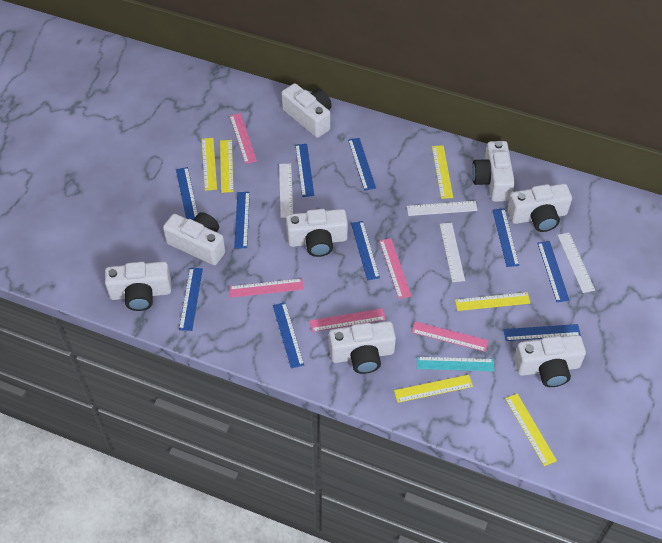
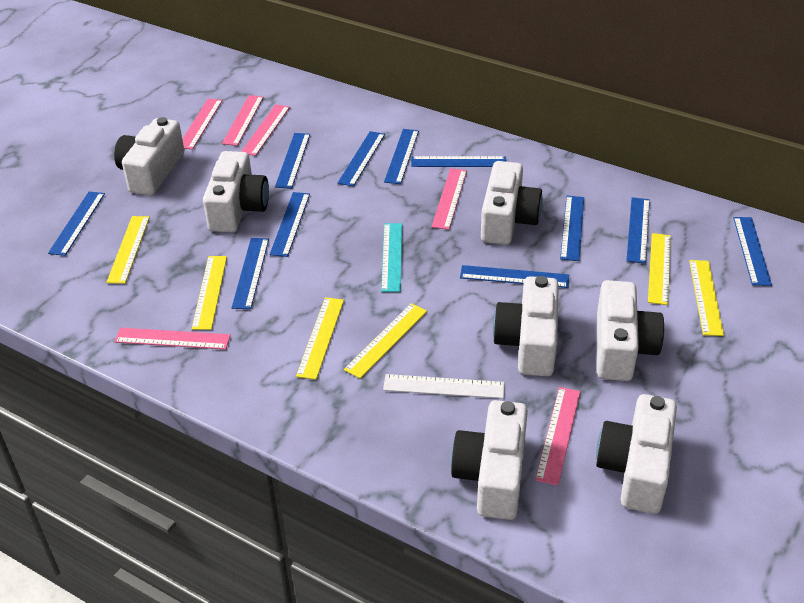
blue ruler: 10 -> 11
pink ruler: 5 -> 6
white camera: 8 -> 7
white ruler: 4 -> 1

